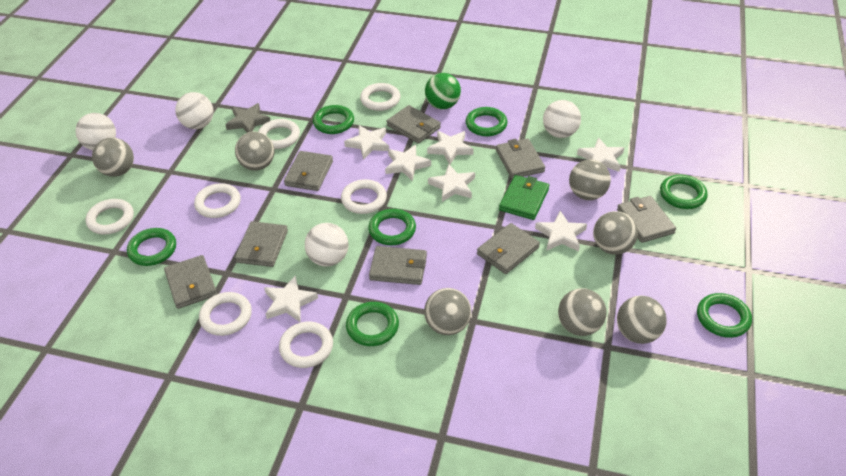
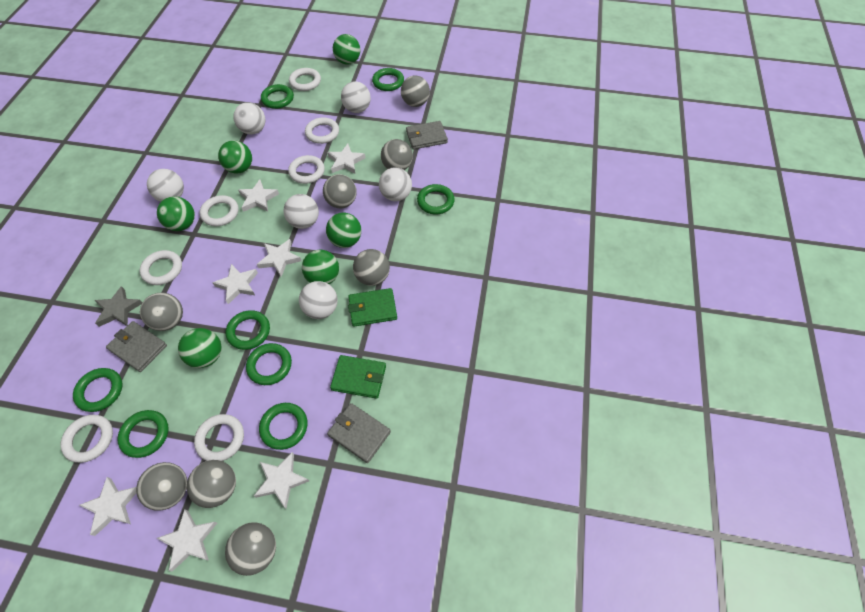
green ball: 1 -> 6
green ring: 7 -> 8
green wallet: 1 -> 2
grey ball: 7 -> 8
grey wallet: 8 -> 3
white ball: 4 -> 6

